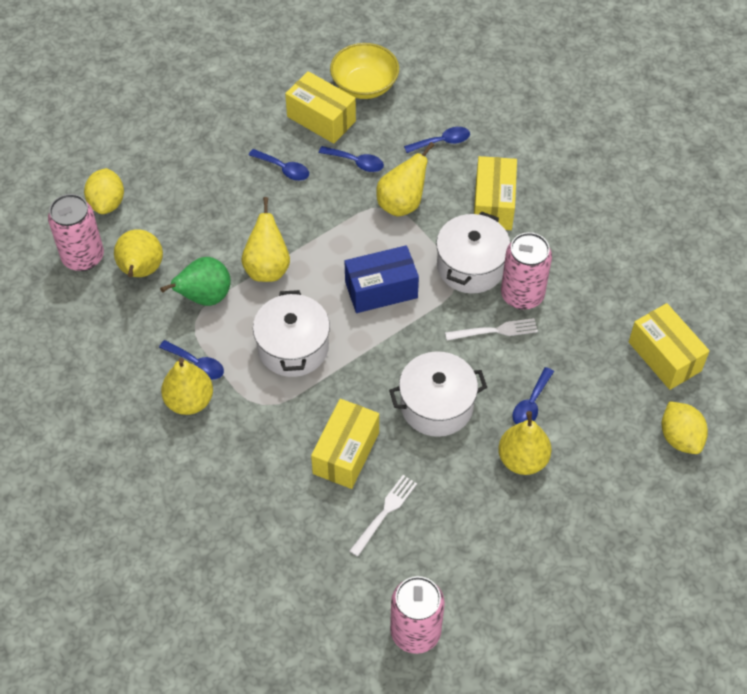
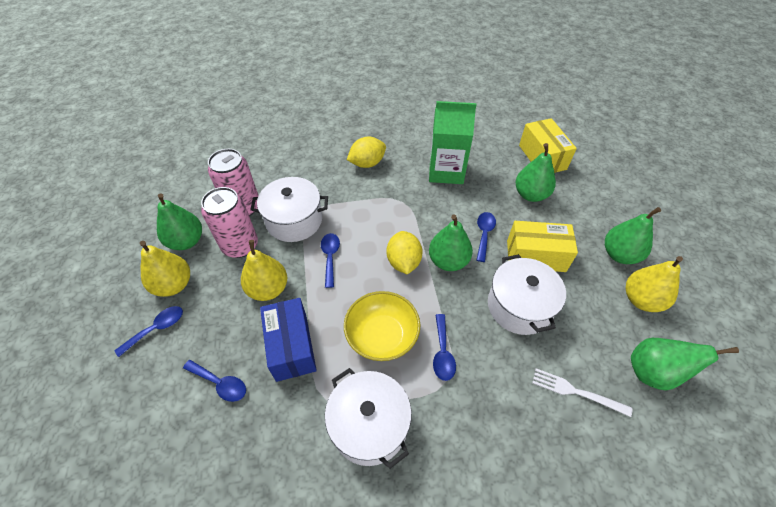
green carton: 0 -> 1
green pear: 1 -> 5
pink can: 3 -> 2
white fork: 2 -> 1
yellow box: 4 -> 2
yellow pear: 5 -> 3

